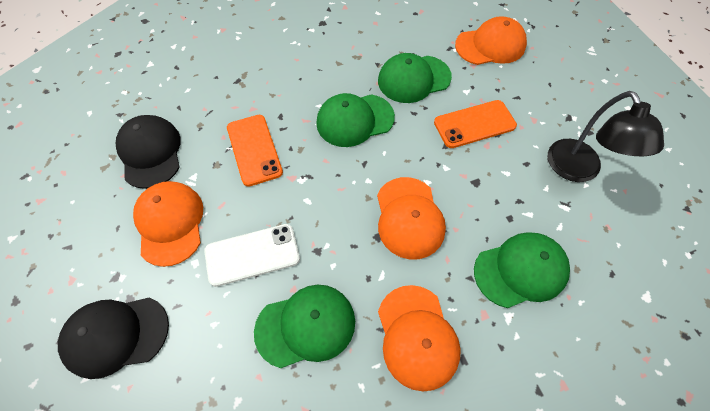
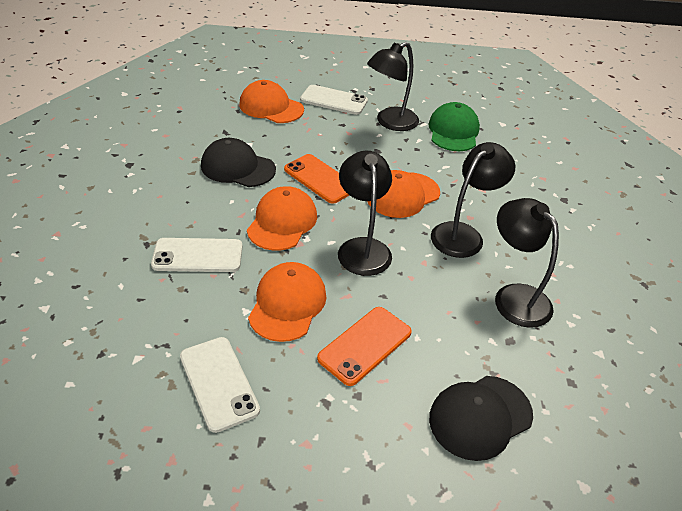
black lamp: 1 -> 4
green cap: 4 -> 1
white phone: 1 -> 3

